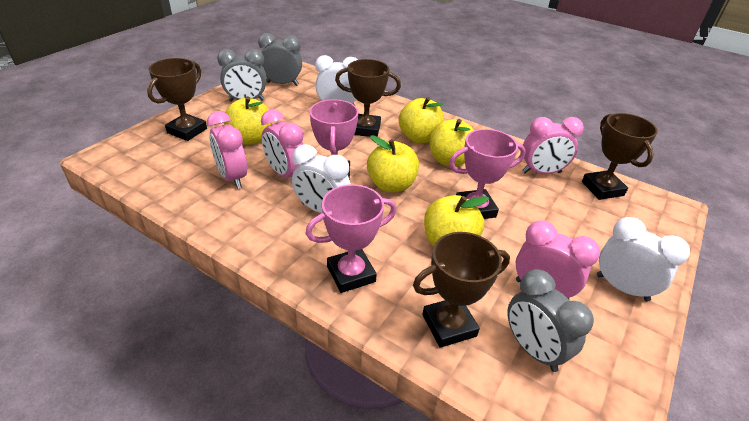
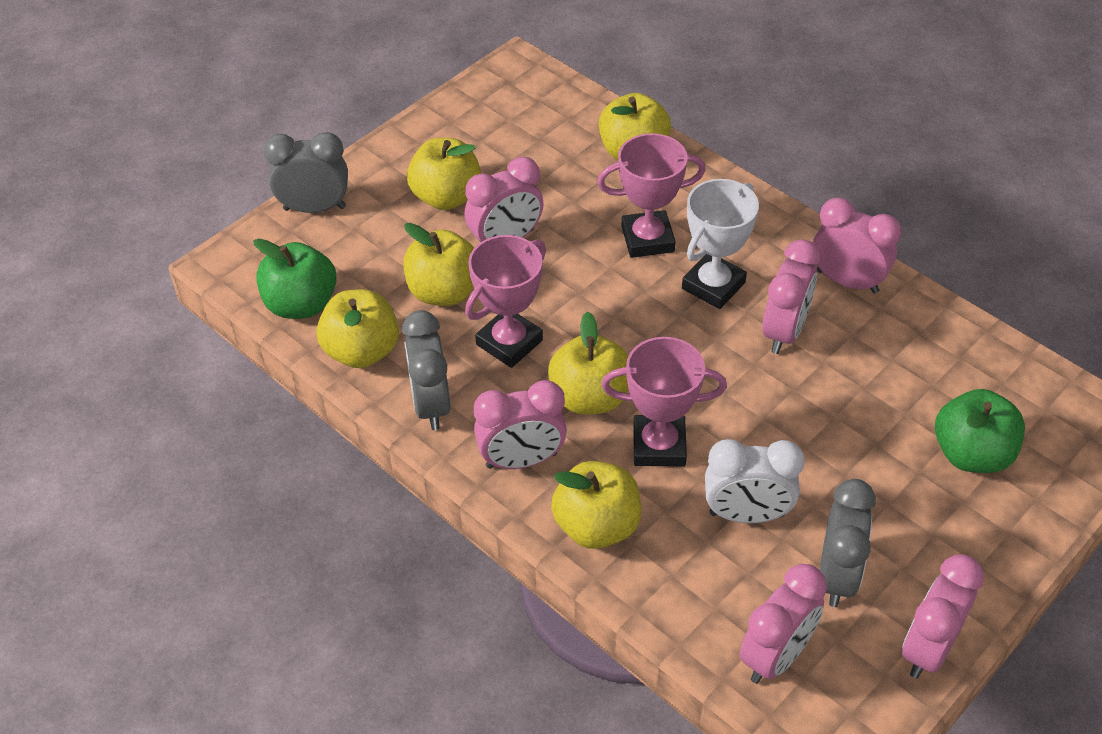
brown trophy: 4 -> 0
green apple: 0 -> 2
pink clock: 4 -> 6
white clock: 3 -> 1
white trophy: 0 -> 1
yellow apple: 5 -> 6

